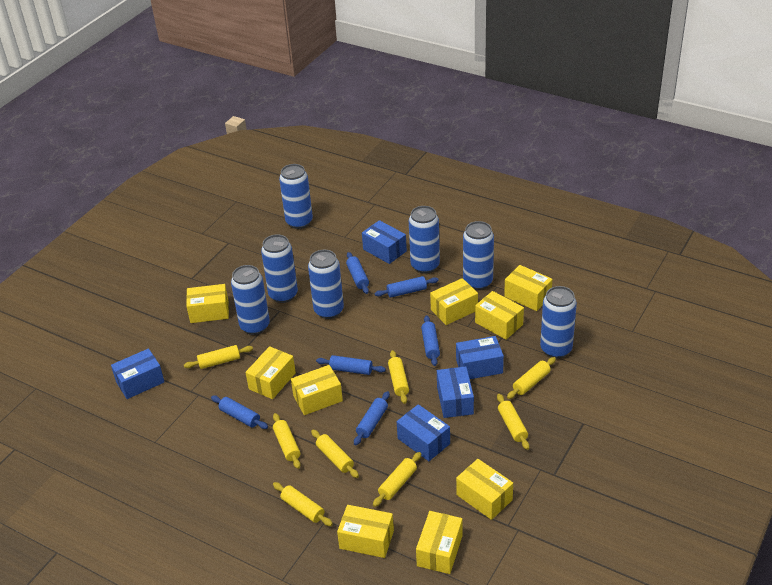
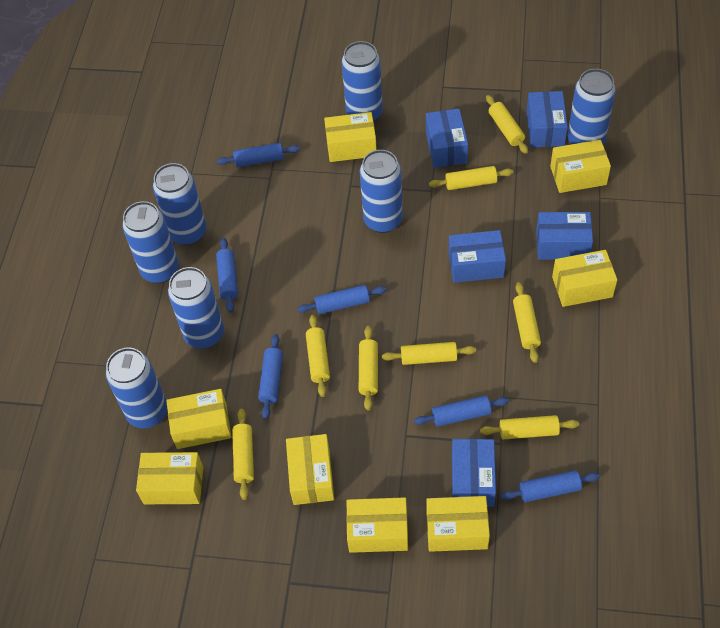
yellow box: 9 -> 8

